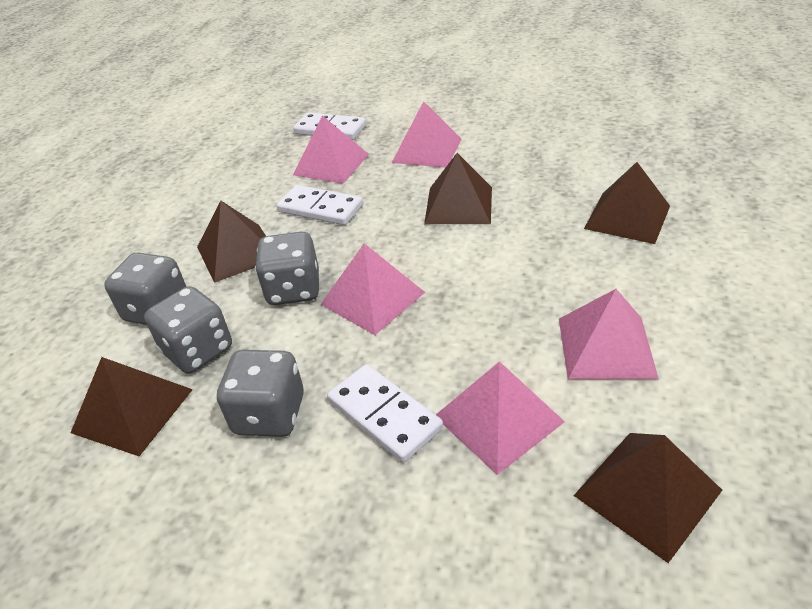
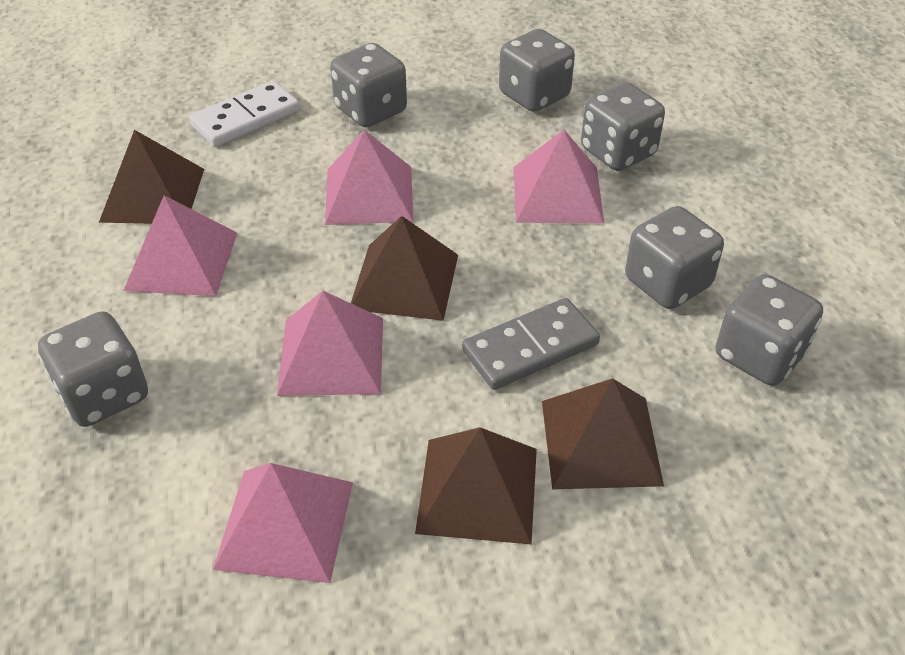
brown pyramid: 5 -> 4
grey dice: 4 -> 6
grey domino: 0 -> 1
white domino: 3 -> 1

